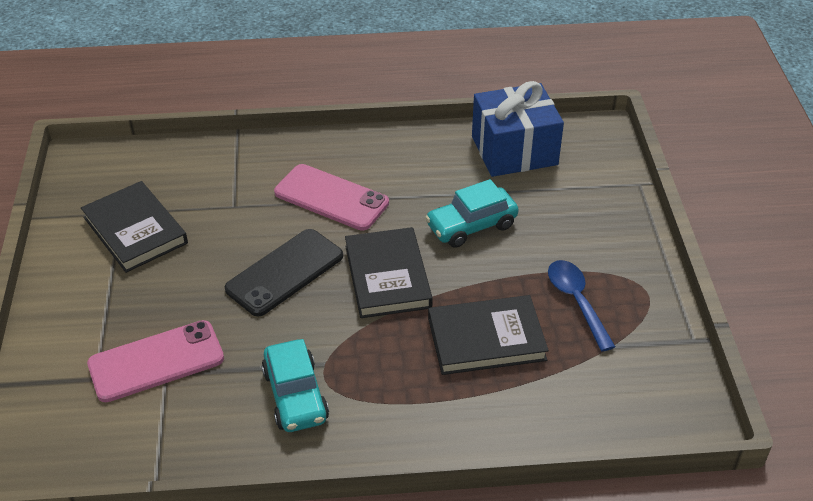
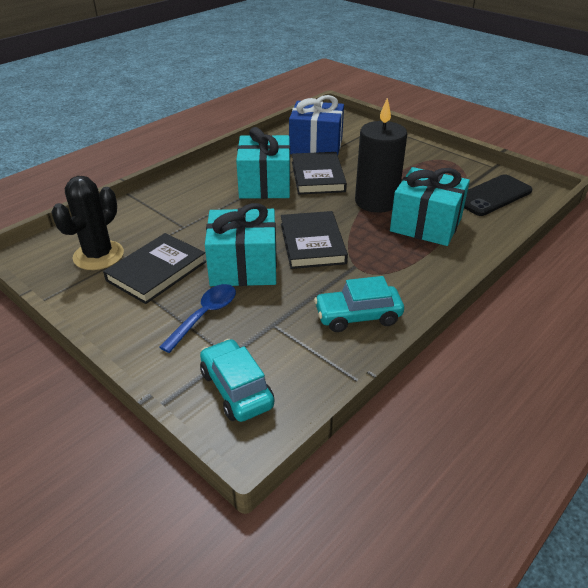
black cactus: 0 -> 1
black candle: 0 -> 1
pink phone: 2 -> 0
turquoise gift: 0 -> 3

